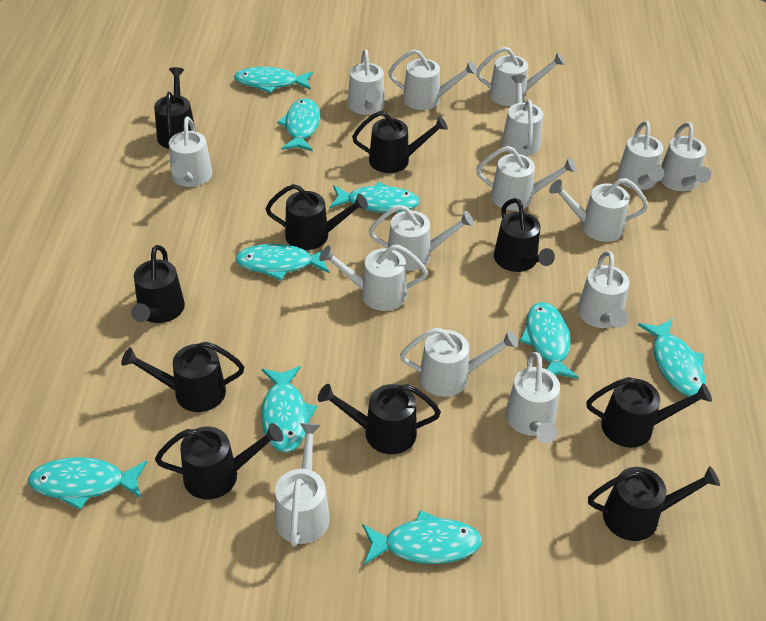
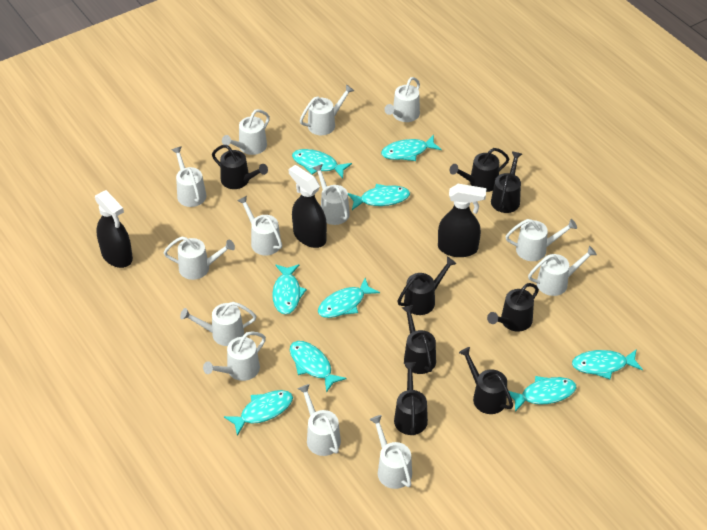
black spray bottle: 0 -> 3
black watering can: 10 -> 8
white watering can: 15 -> 13

